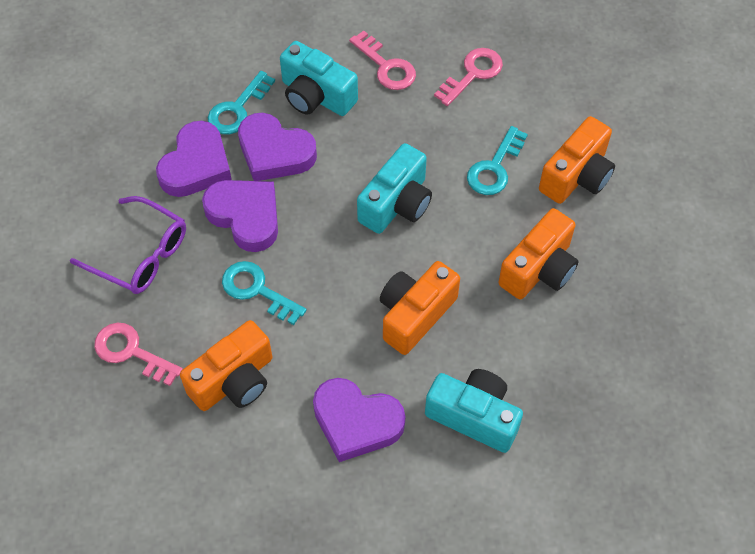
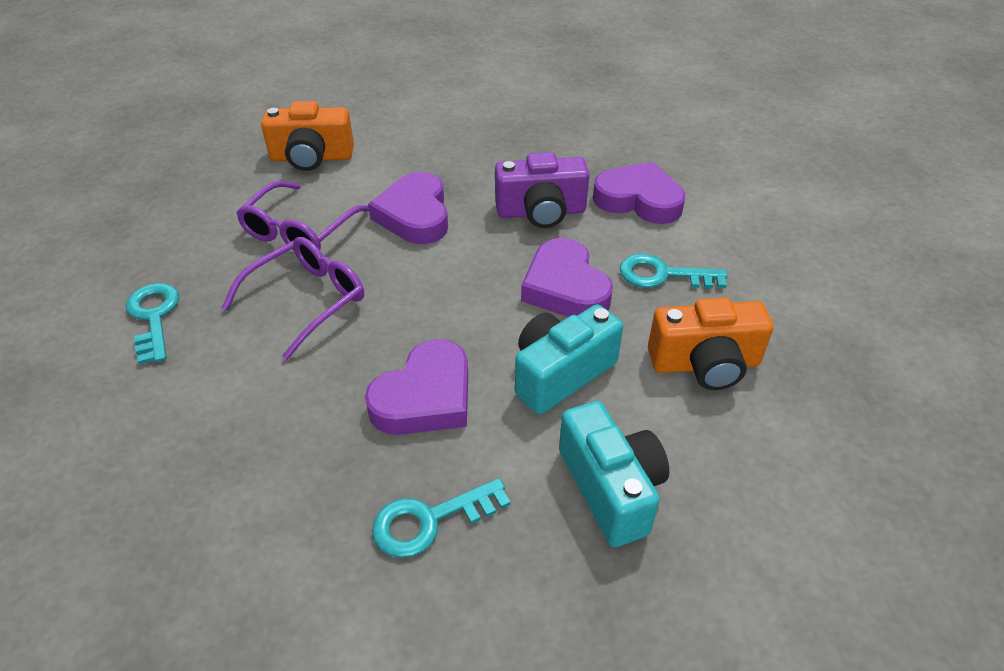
orange camera: 4 -> 2
pink key: 3 -> 0
purple camera: 0 -> 1
purple glasses: 1 -> 2
turquoise camera: 3 -> 2

